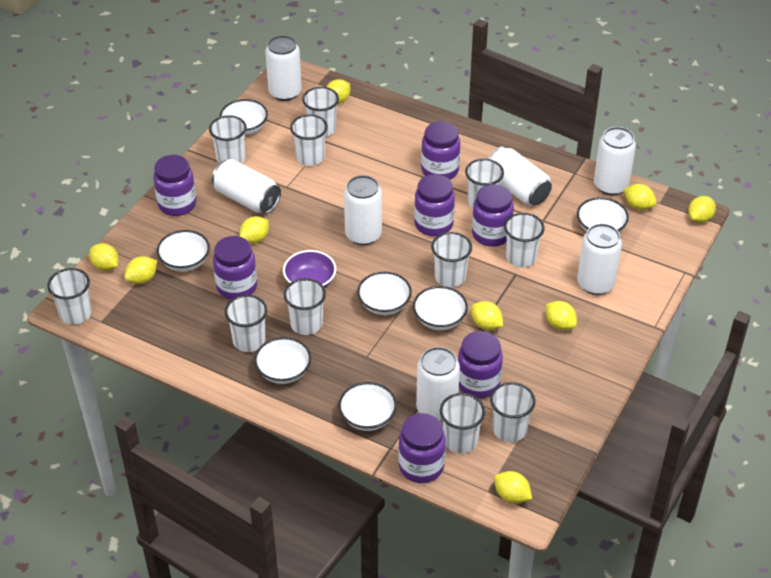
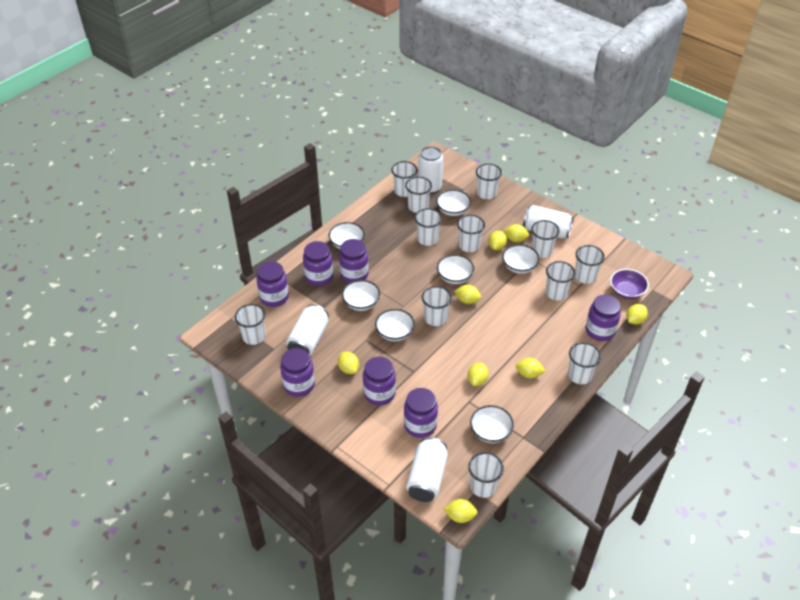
white can: 7 -> 4
white cup: 11 -> 12
yellow lemon: 9 -> 8

